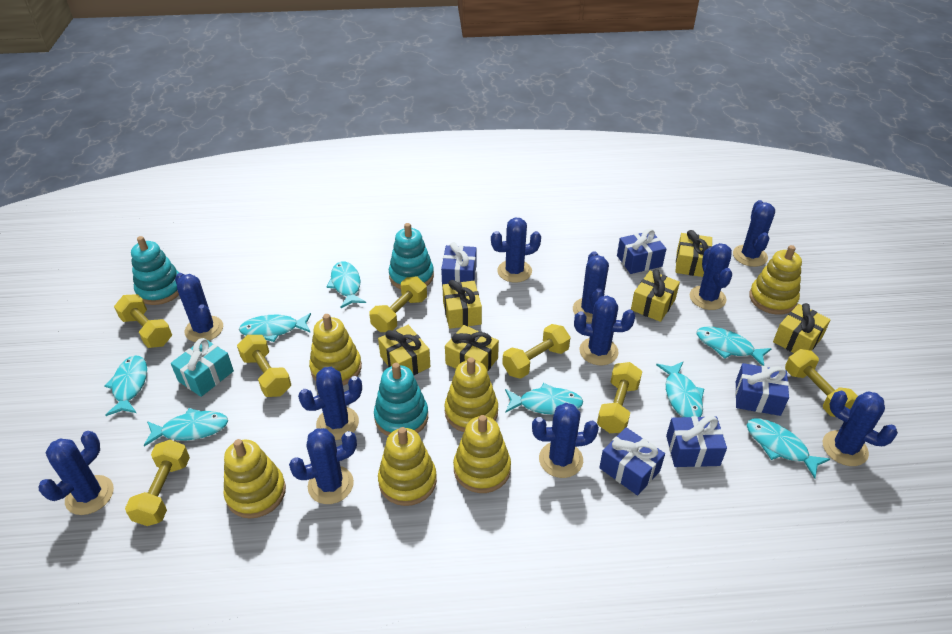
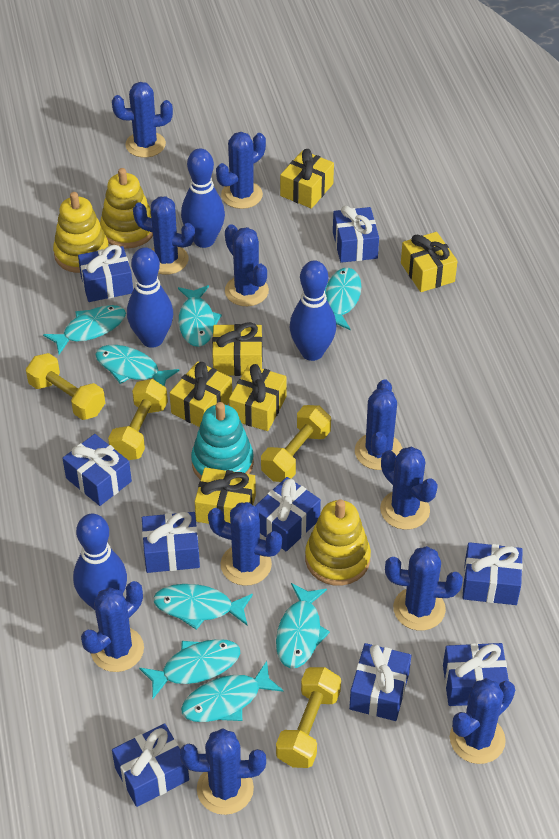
blue bowling pin: 0 -> 4
blue gift: 5 -> 9
turquoise gift: 1 -> 0
turquoise stacking toy: 3 -> 1
yellow dumbbell: 7 -> 4
yellow stacking toy: 6 -> 3

